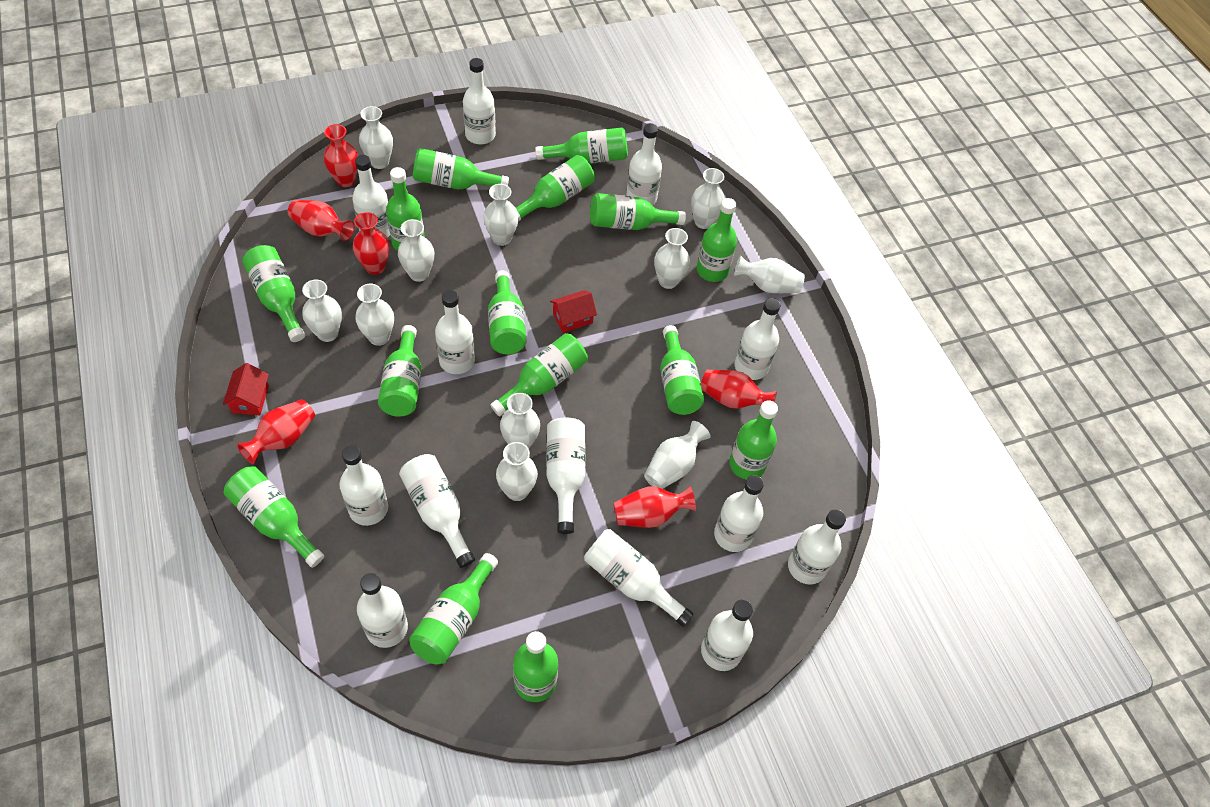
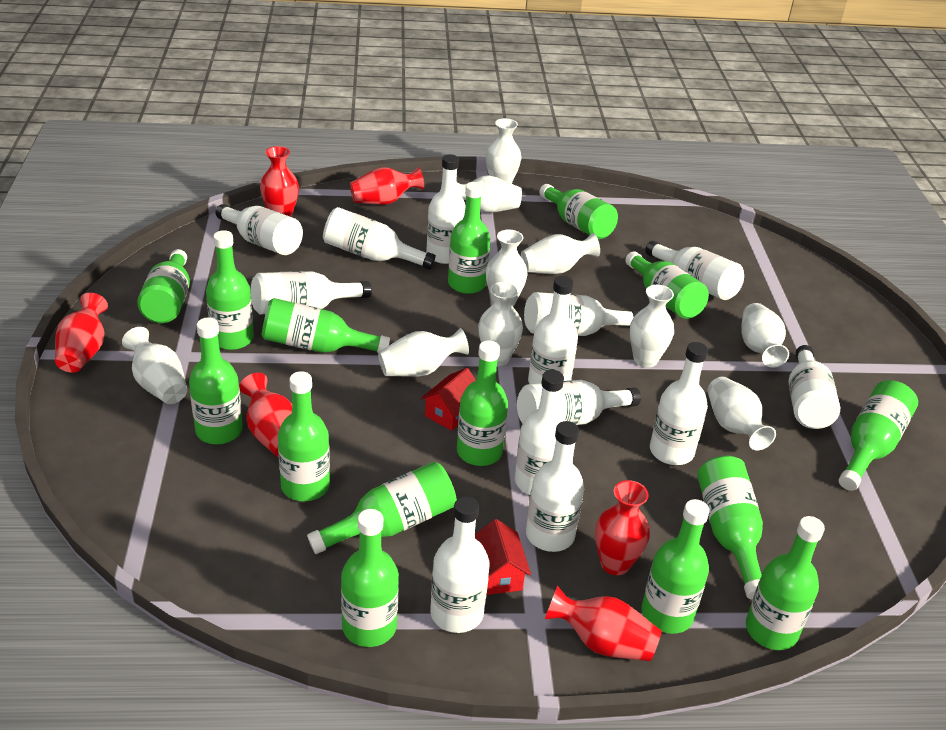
white vase: 11 -> 10

